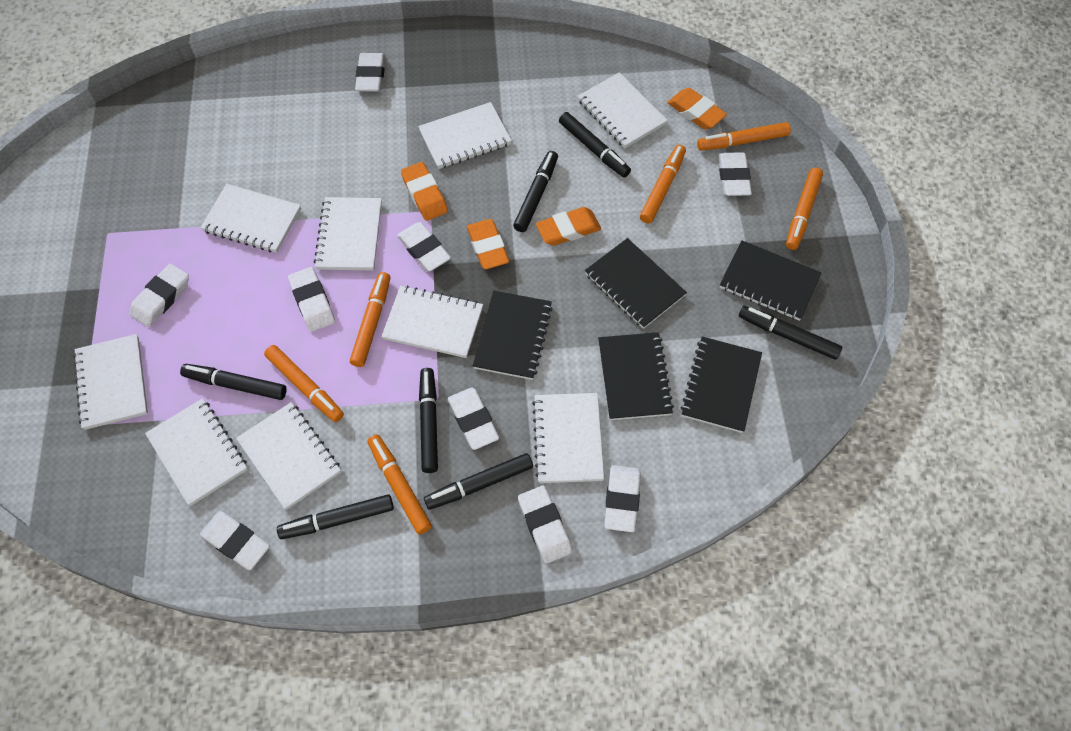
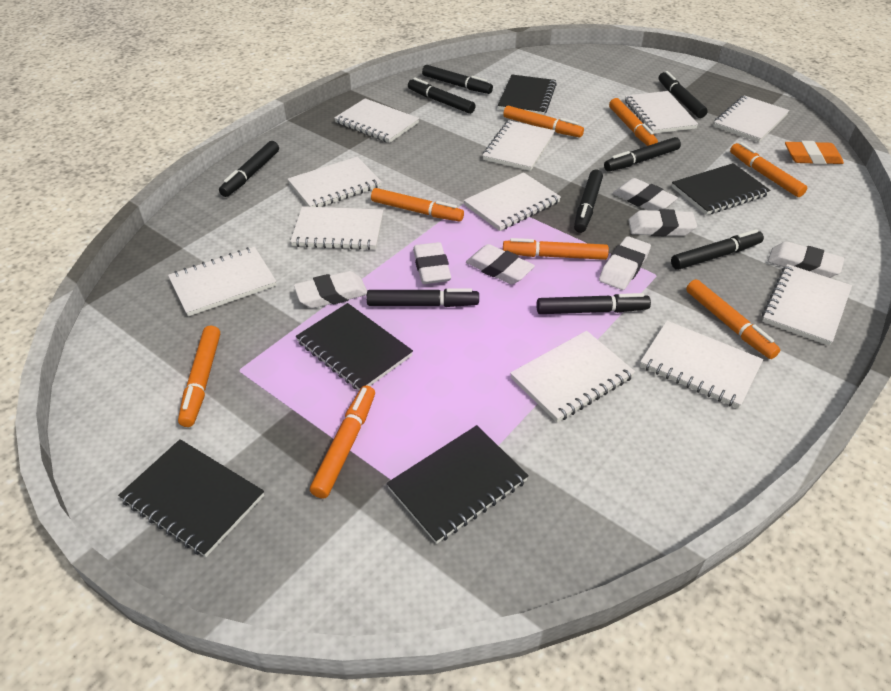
black marker: 7 -> 9
orange eraser: 4 -> 1
orange marker: 6 -> 8
white eraser: 9 -> 7
white notebook: 9 -> 11

